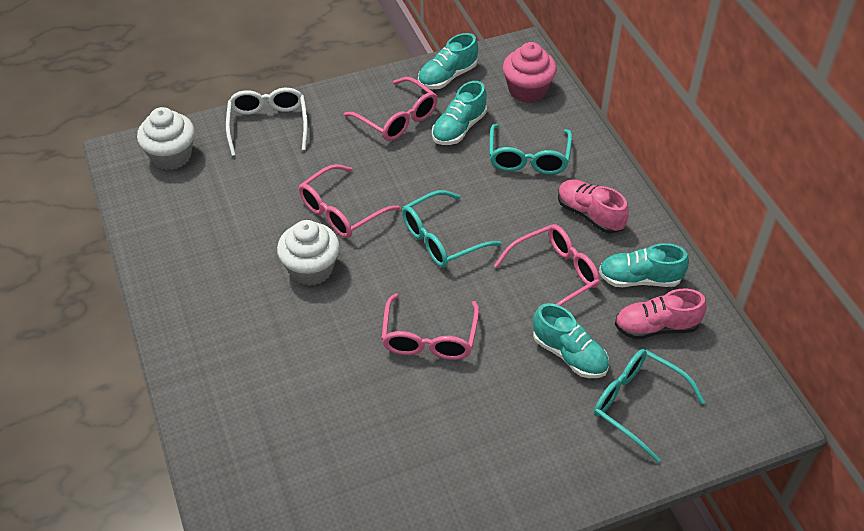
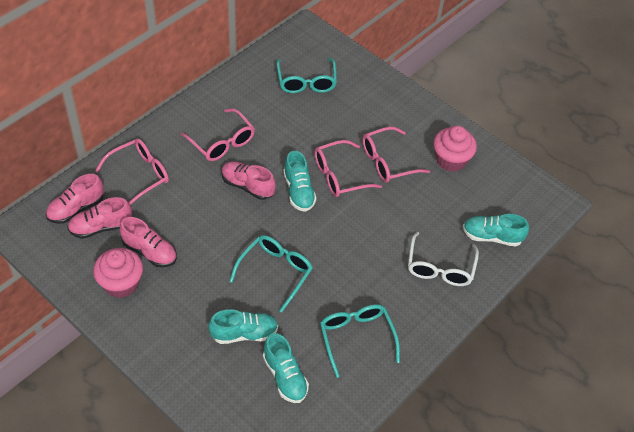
pink cupcake: 1 -> 2
pink shoe: 2 -> 4
white cupcake: 2 -> 0

